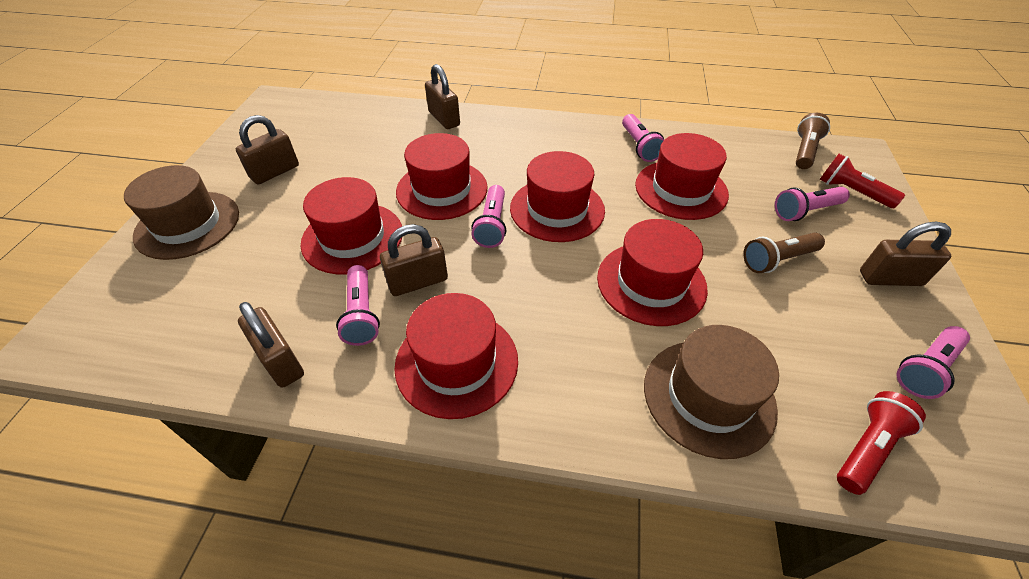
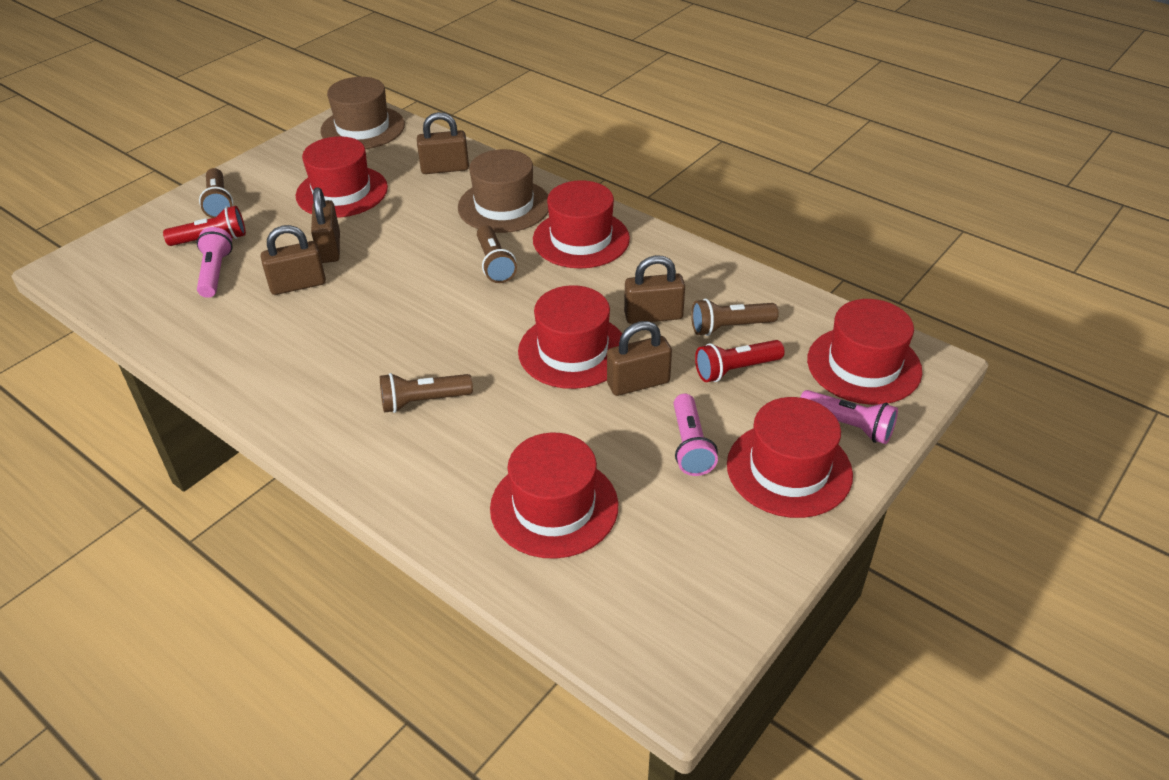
brown flashlight: 2 -> 4
pink flashlight: 5 -> 3

